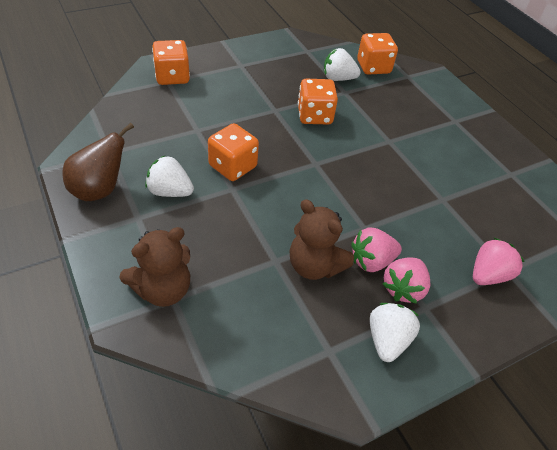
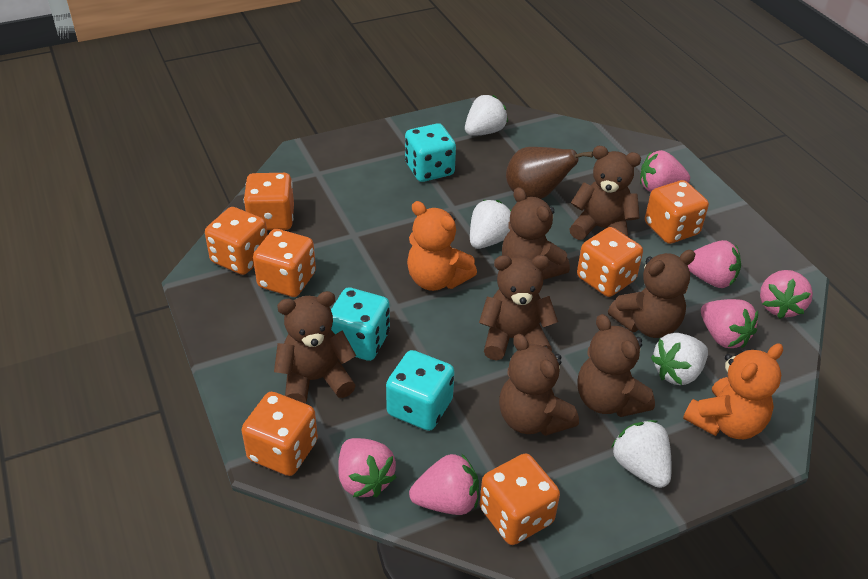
brown teddy bear: 2 -> 7
orange dice: 4 -> 7
orange teddy bear: 0 -> 2
pink strawberry: 3 -> 6
turquoise dice: 0 -> 3
white strawberry: 3 -> 4

